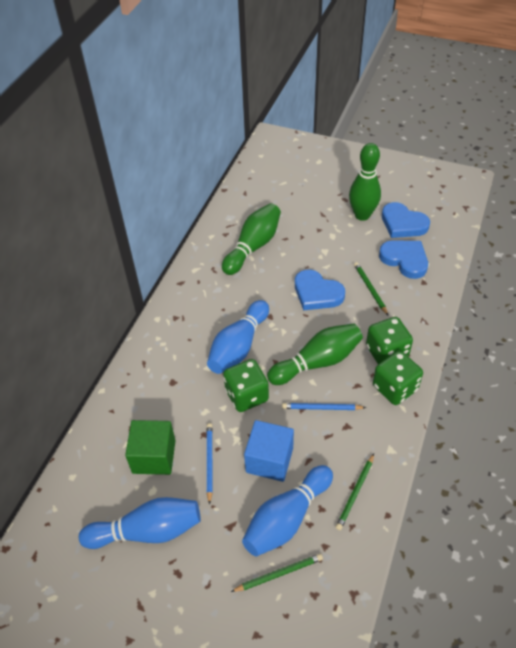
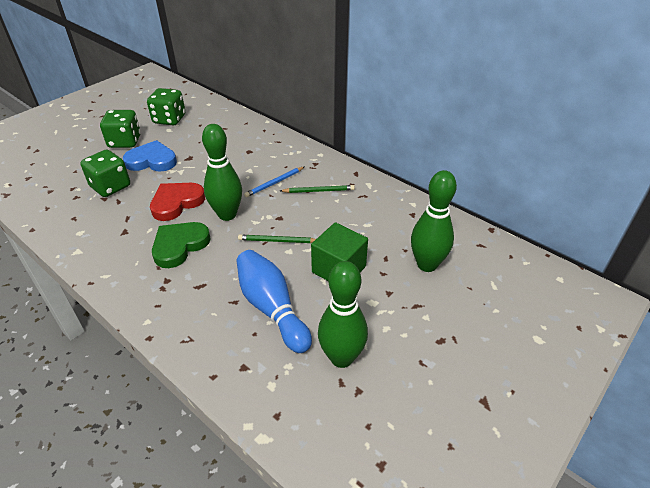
blue bowling pin: 3 -> 1
blue cube: 1 -> 0
blue heart: 3 -> 1
blue pencil: 2 -> 1
green heart: 0 -> 1
green pencil: 3 -> 2
red heart: 0 -> 1

